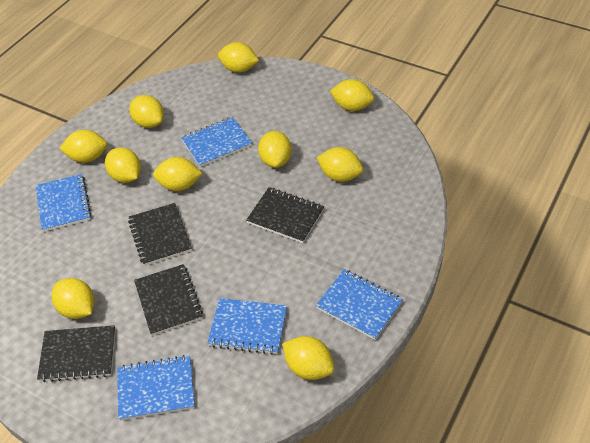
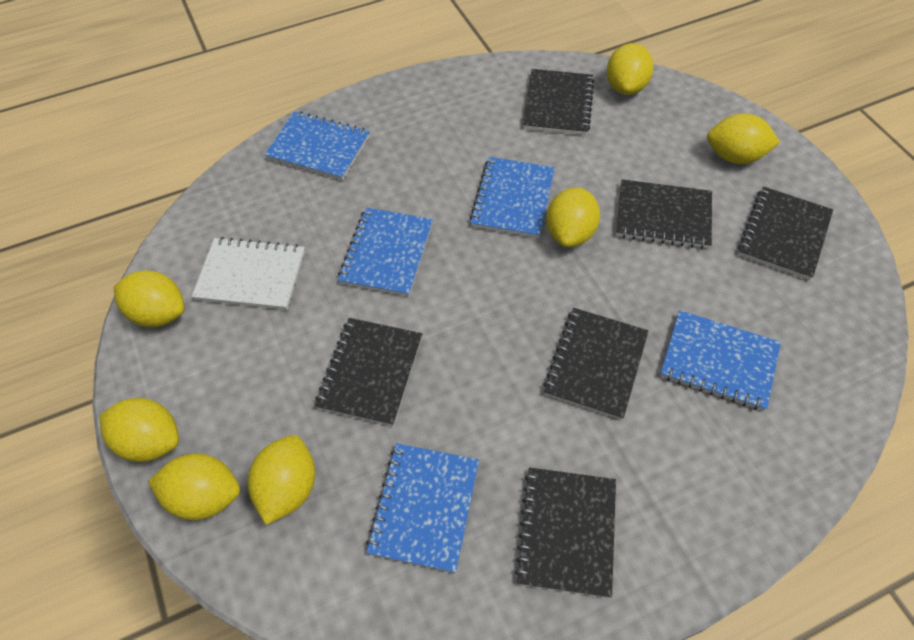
black notebook: 4 -> 6
white notebook: 0 -> 1
yellow lemon: 10 -> 7

